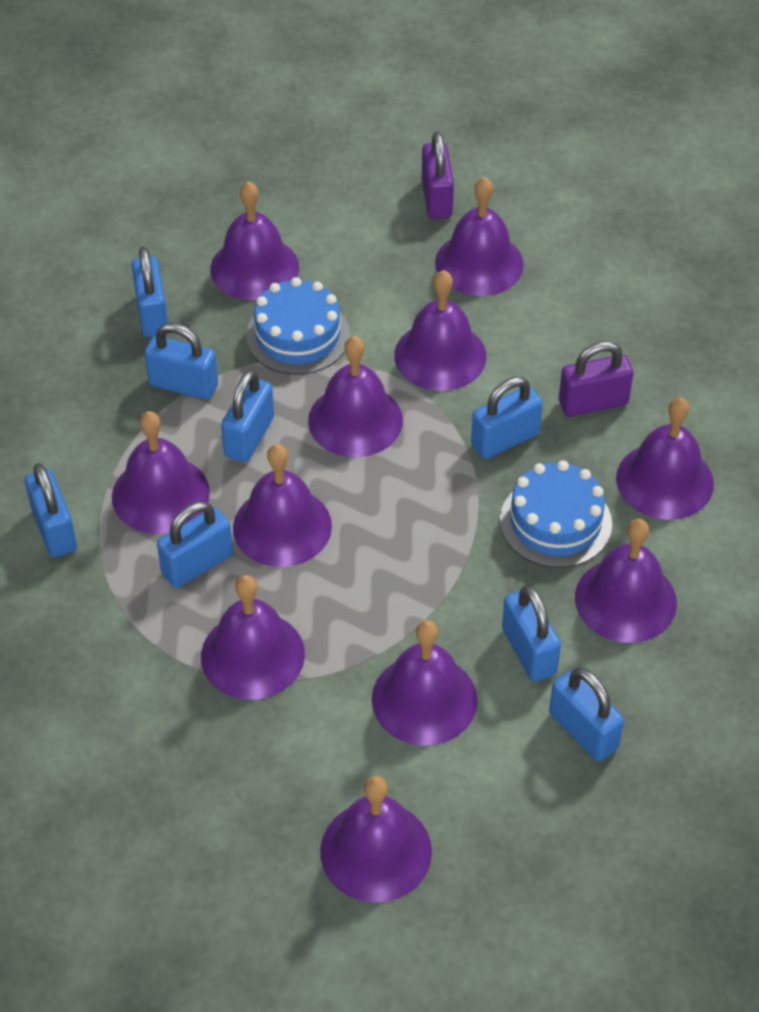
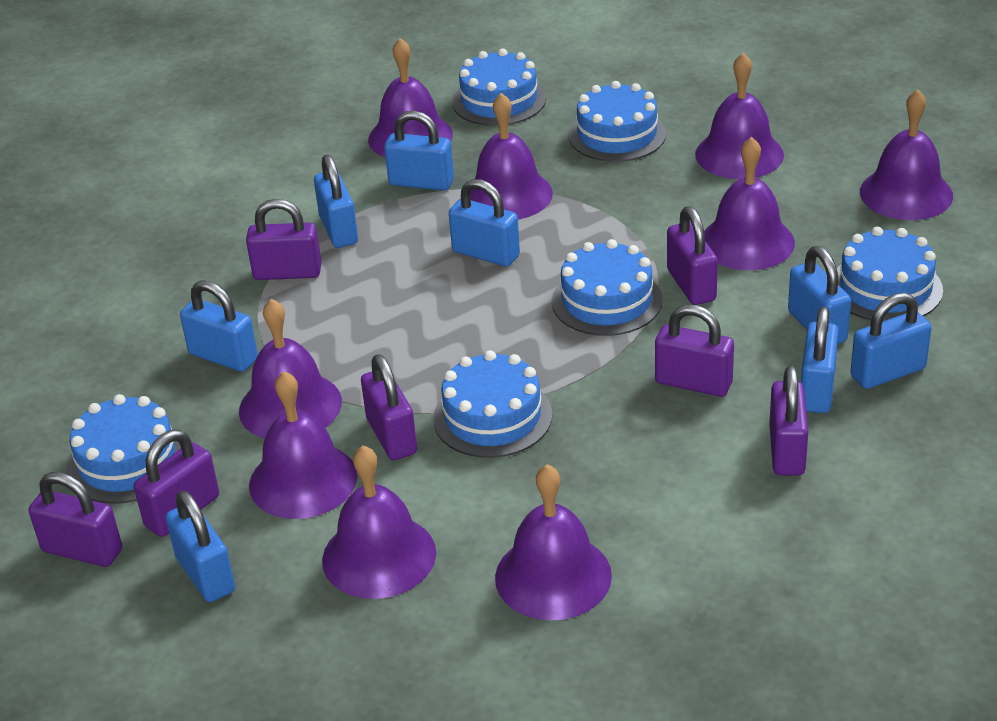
blue cake: 2 -> 6
purple bell: 11 -> 9
purple padlock: 2 -> 7

